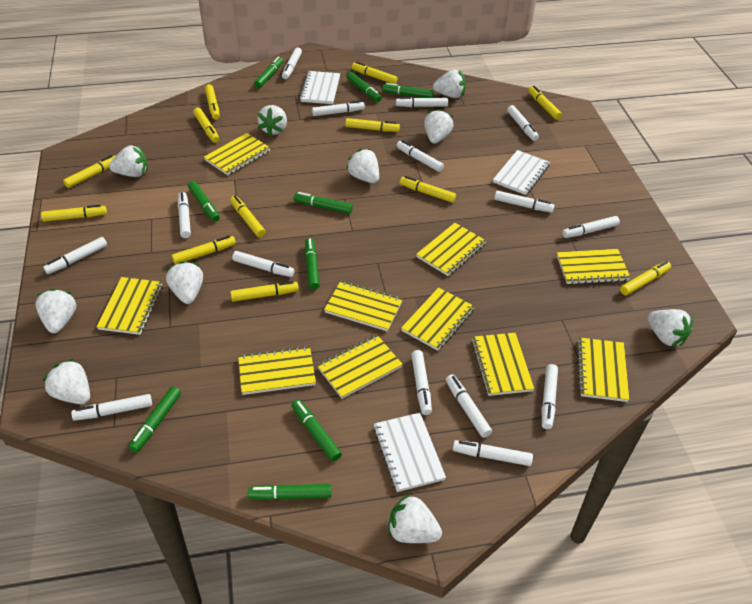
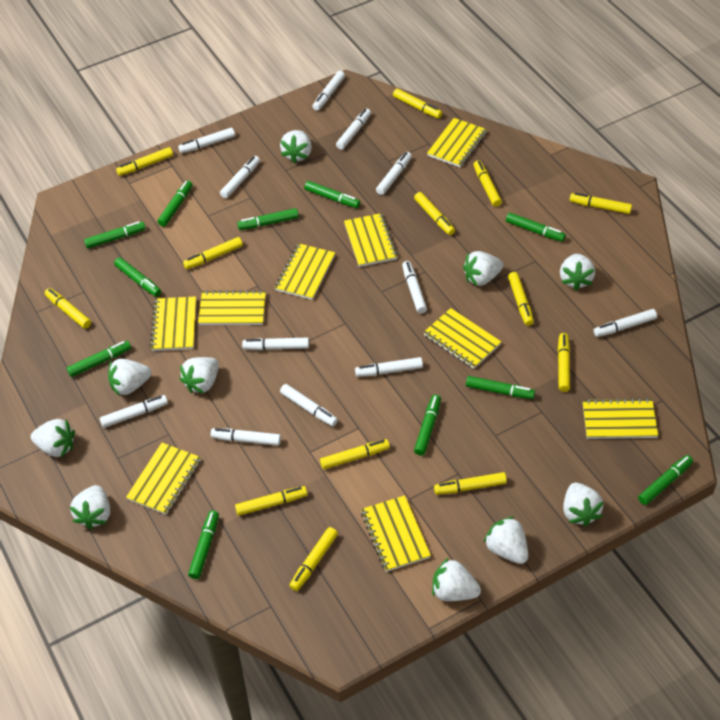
green marker: 9 -> 11
white marker: 15 -> 12
white notebook: 3 -> 0
yellow marker: 12 -> 13
yellow notebook: 10 -> 9

